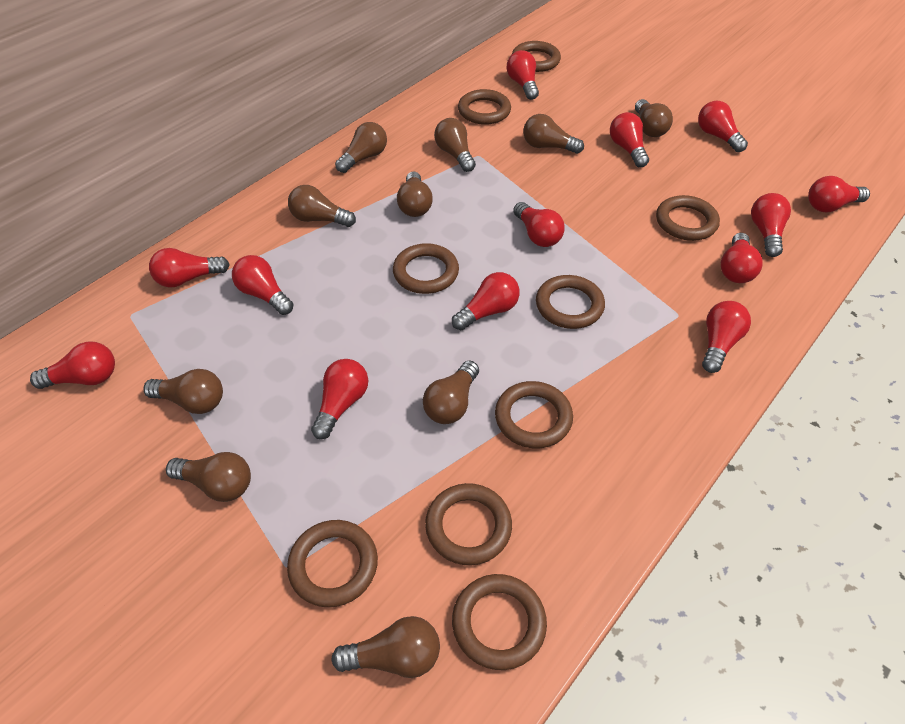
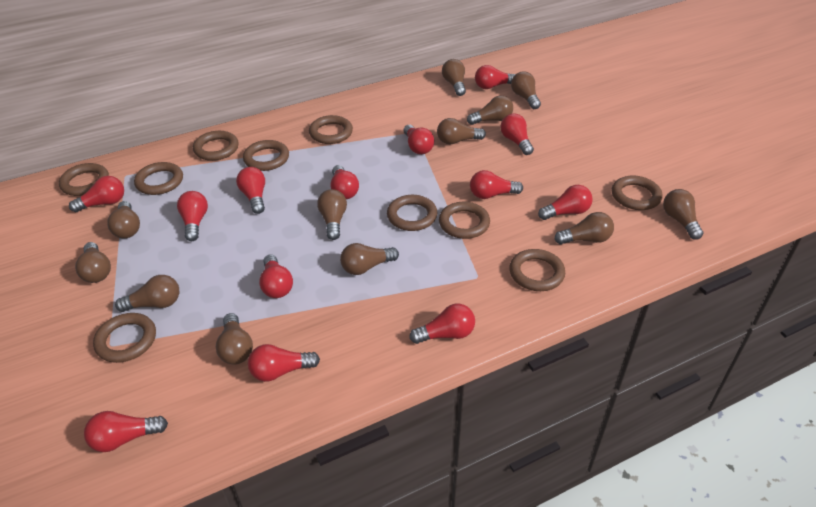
brown light bulb: 10 -> 12
brown ring: 9 -> 10

